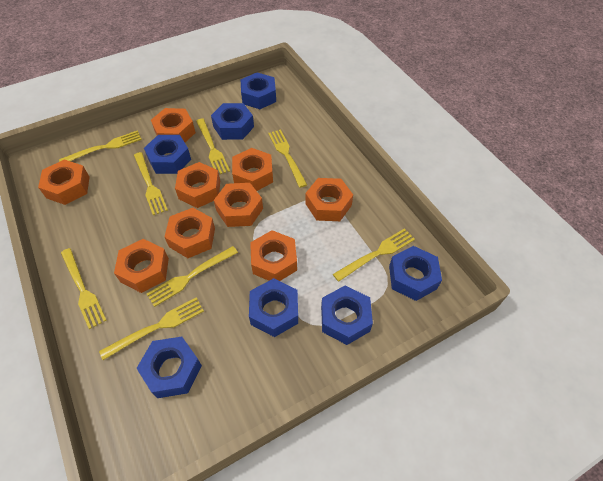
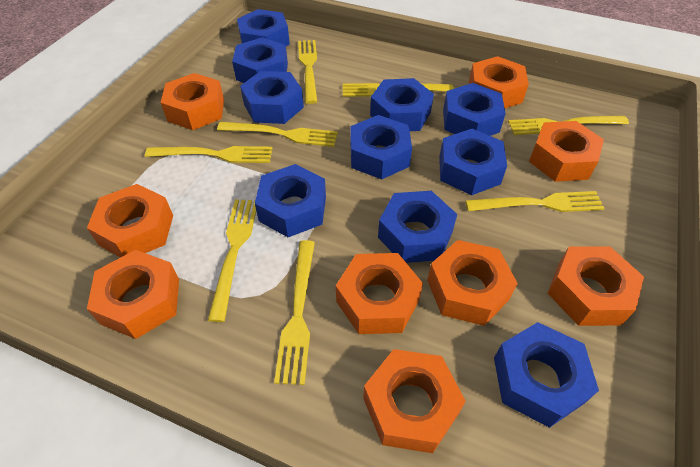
blue nut: 7 -> 10

